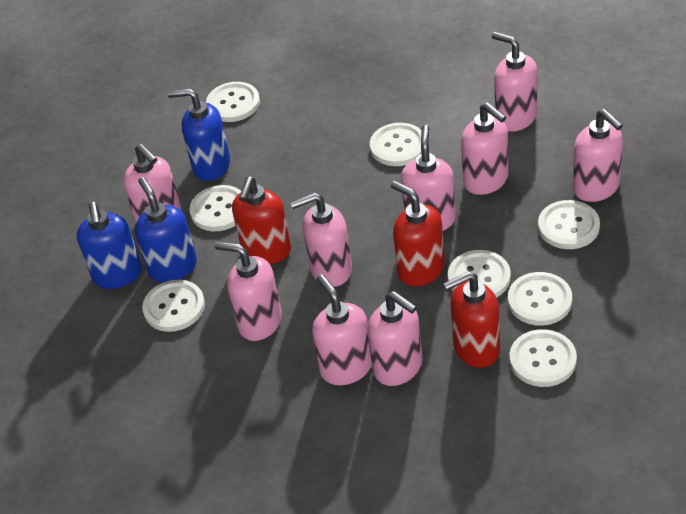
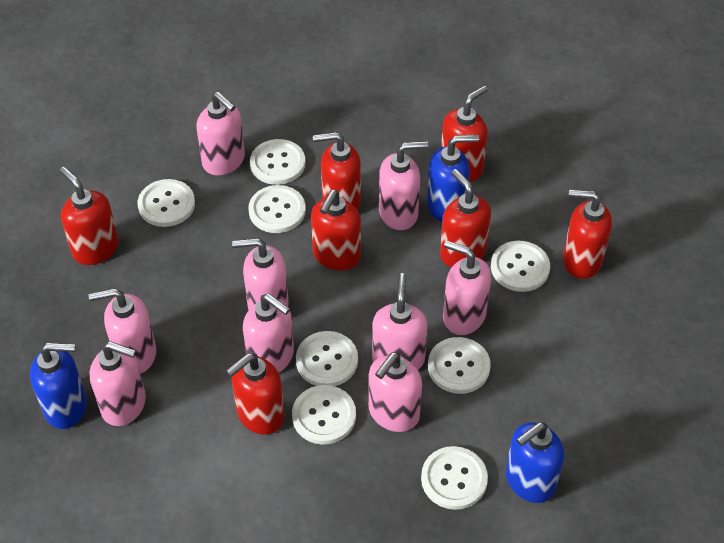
red soap dispenser: 3 -> 7

